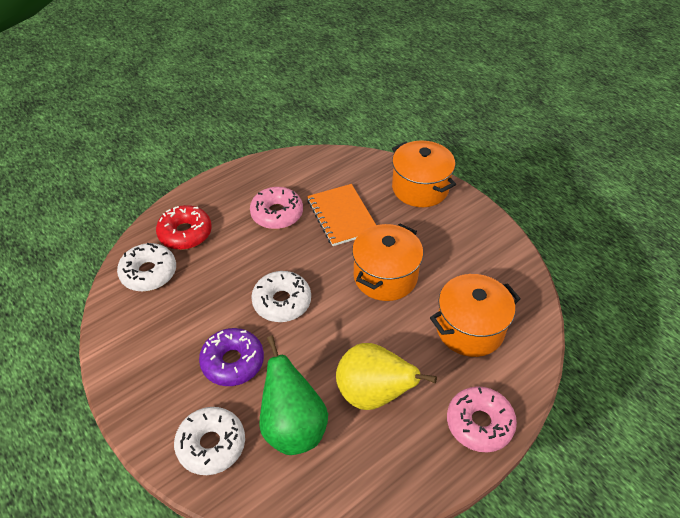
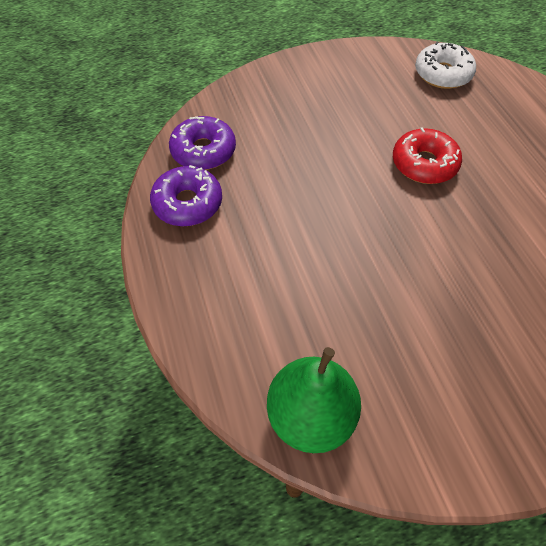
orange notebook: 1 -> 0
orange pot: 3 -> 0
pink donut: 2 -> 0
purple donut: 1 -> 2
white donut: 3 -> 1
yellow pear: 1 -> 0

